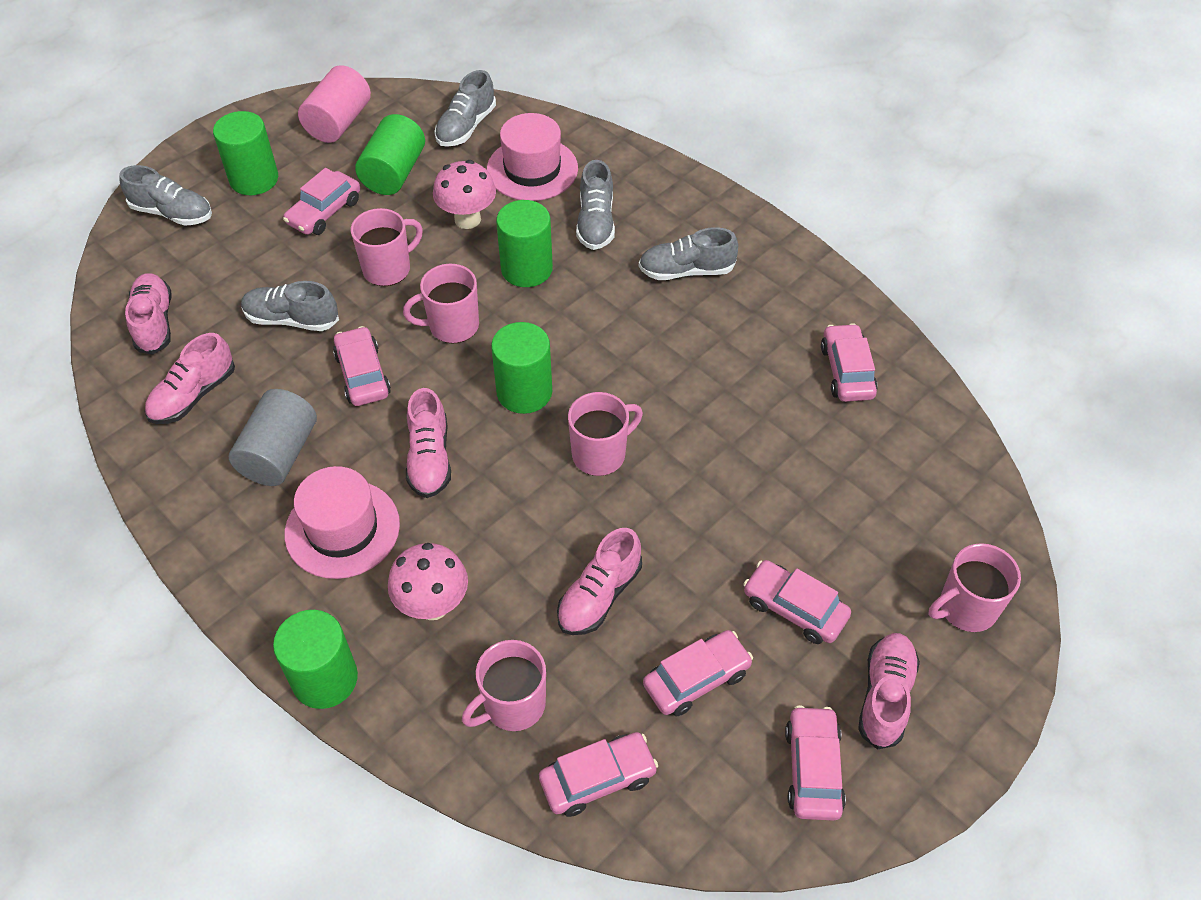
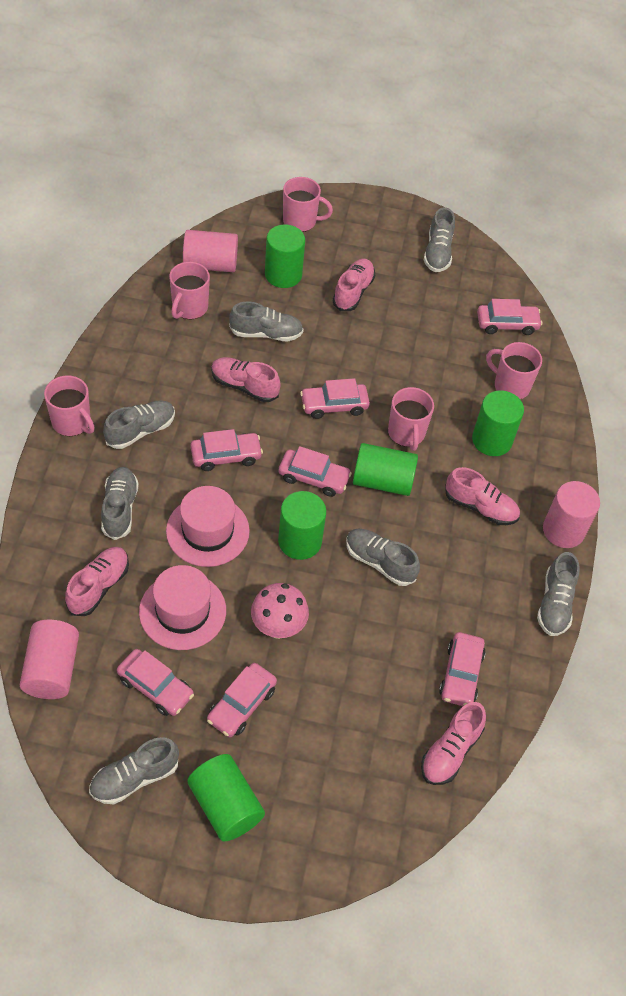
grey cylinder: 1 -> 0
grey shoe: 5 -> 7
pink cylinder: 1 -> 3
pink mushroom: 2 -> 1

